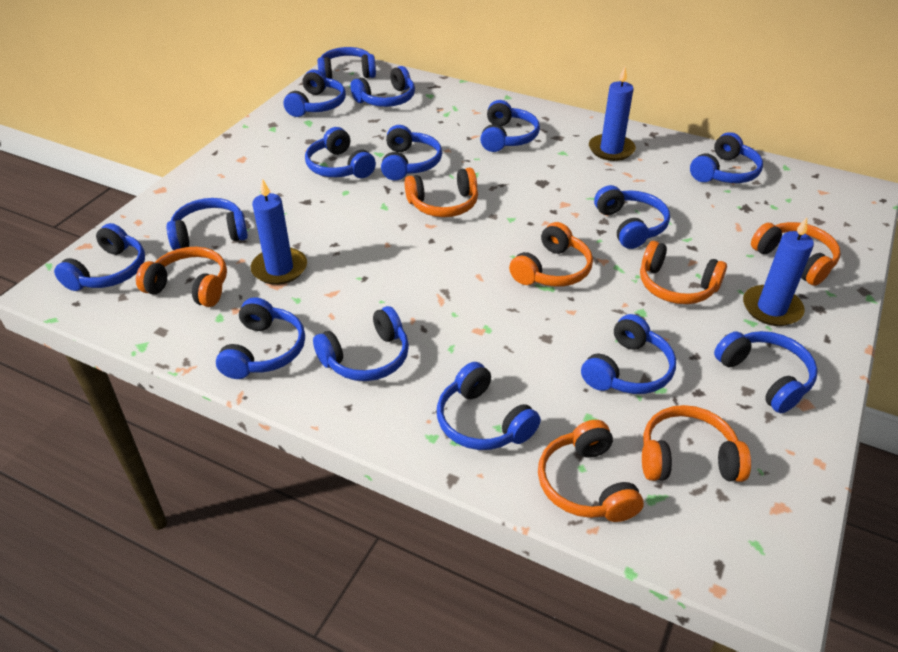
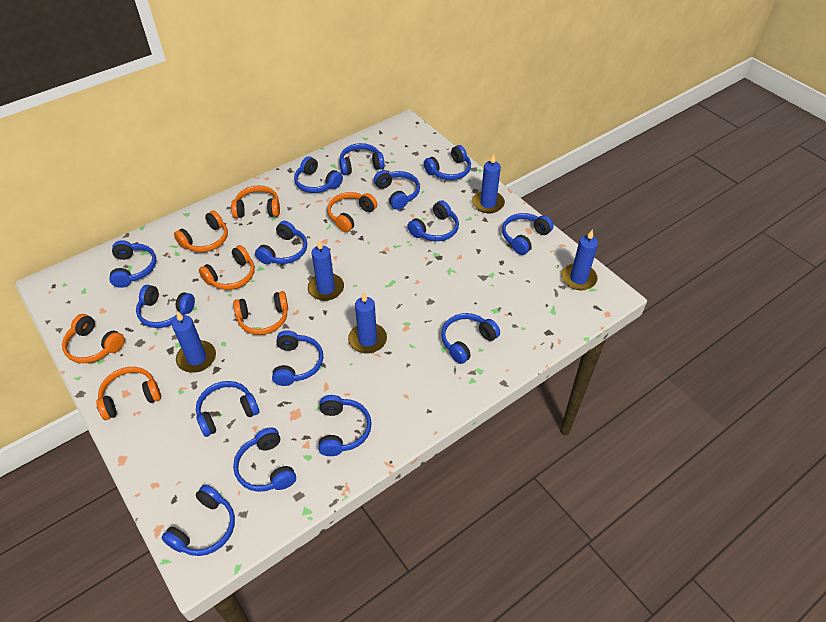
blue candle: 3 -> 5

